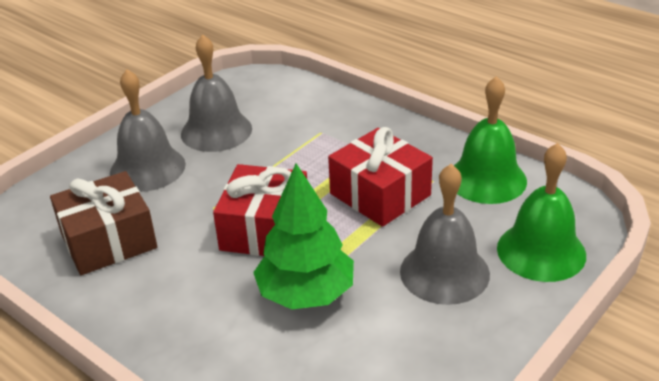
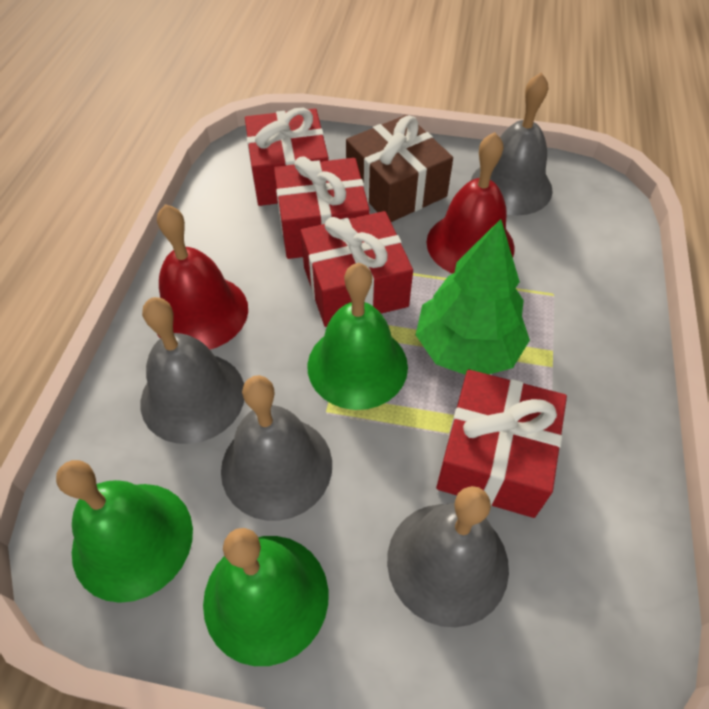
green bell: 2 -> 3
grey bell: 3 -> 4
red bell: 0 -> 2
red gift: 2 -> 4

